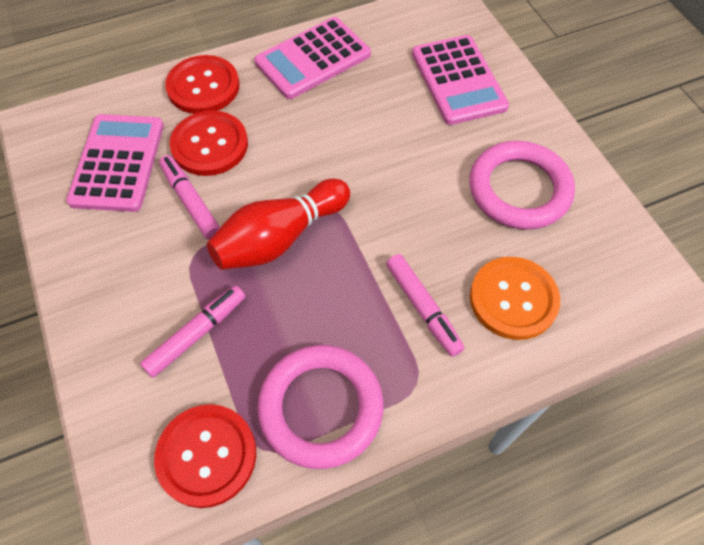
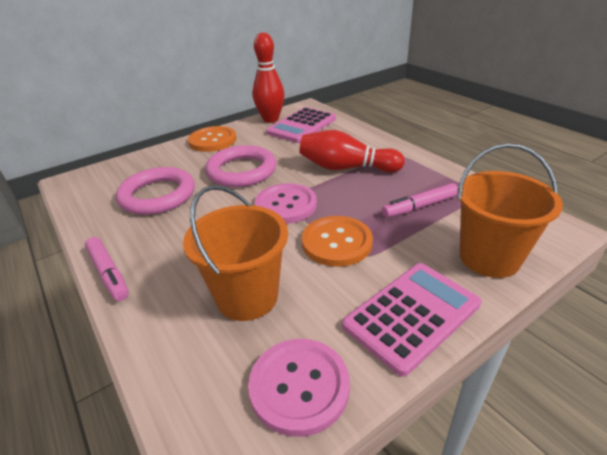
orange bucket: 0 -> 2
orange button: 1 -> 2
pink button: 0 -> 2
pink calculator: 3 -> 2
pink marker: 3 -> 2
red bowling pin: 1 -> 2
red button: 3 -> 0

